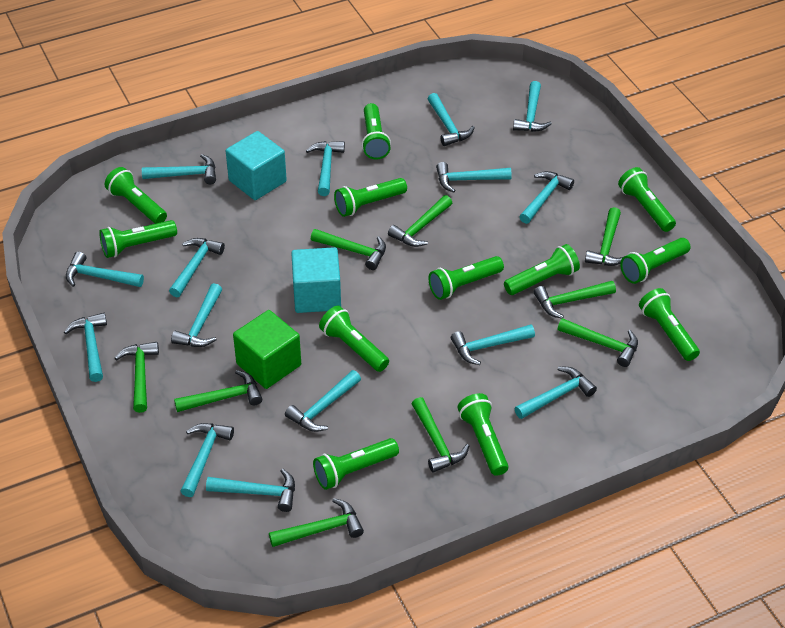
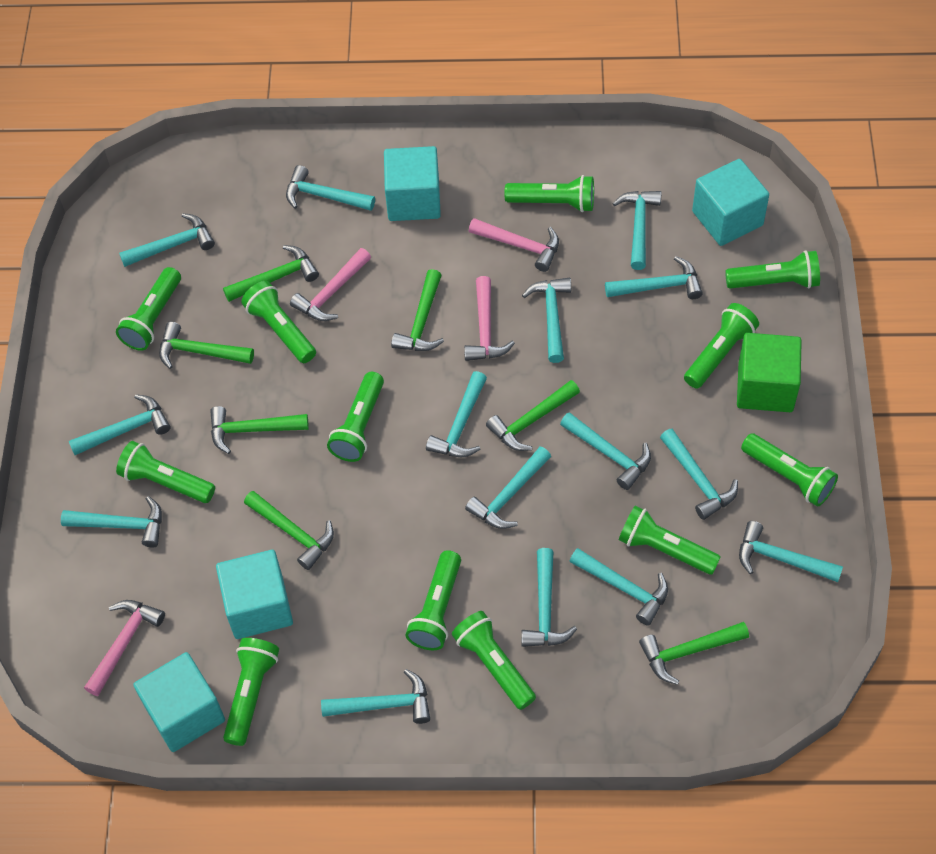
green hammer: 9 -> 7
pink hammer: 0 -> 4
turquoise cube: 2 -> 4

